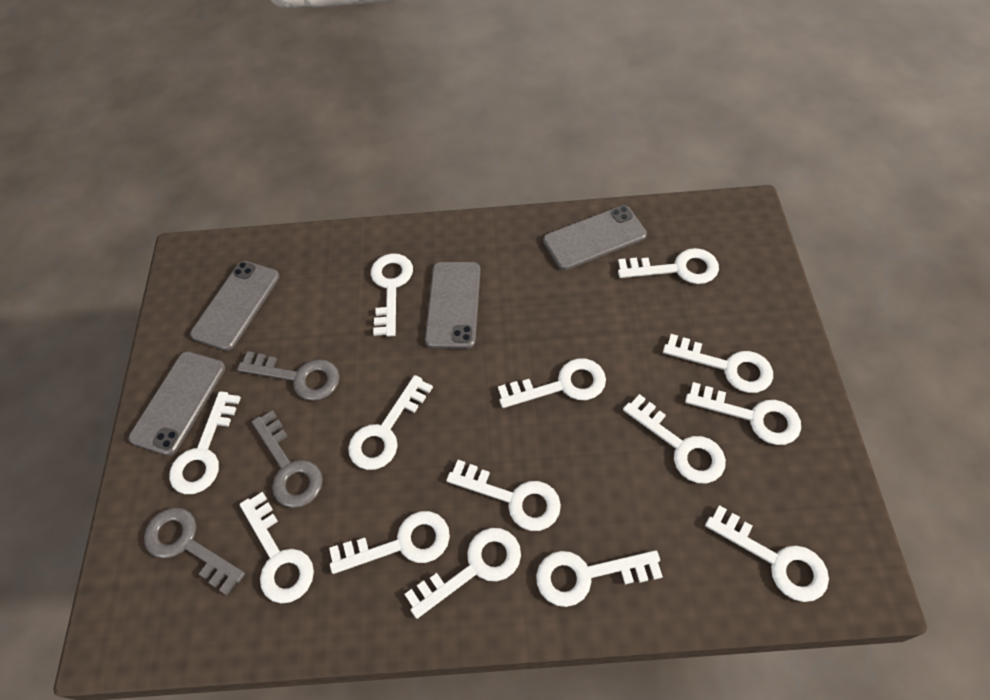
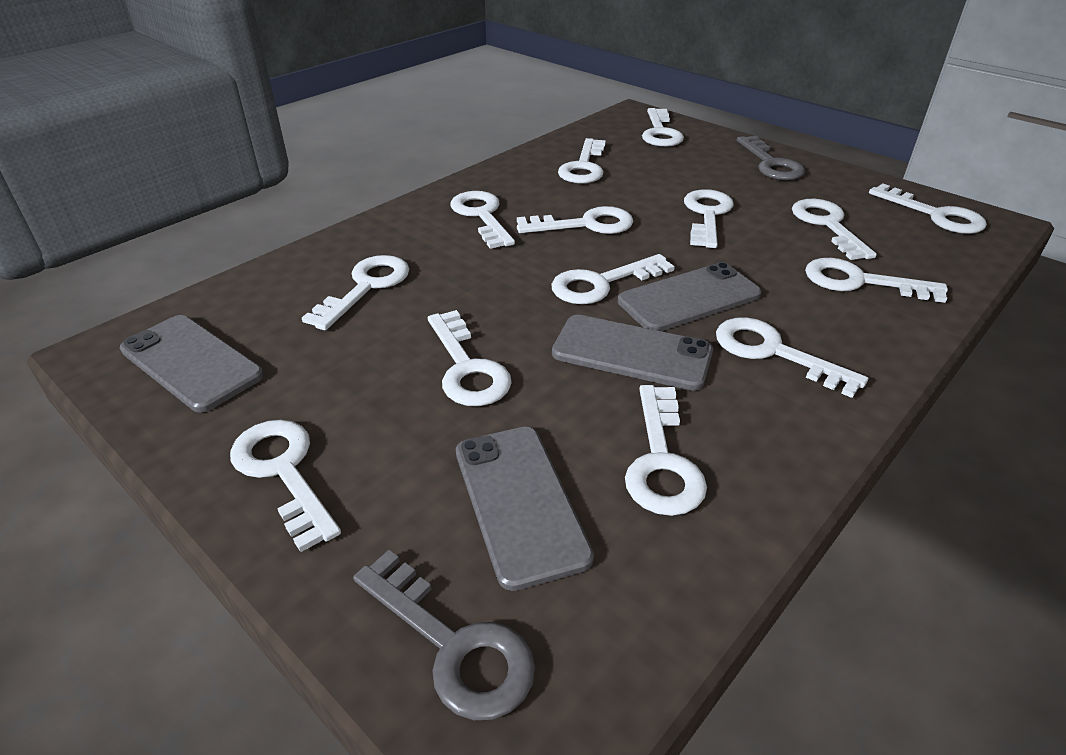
grey key: 3 -> 2

